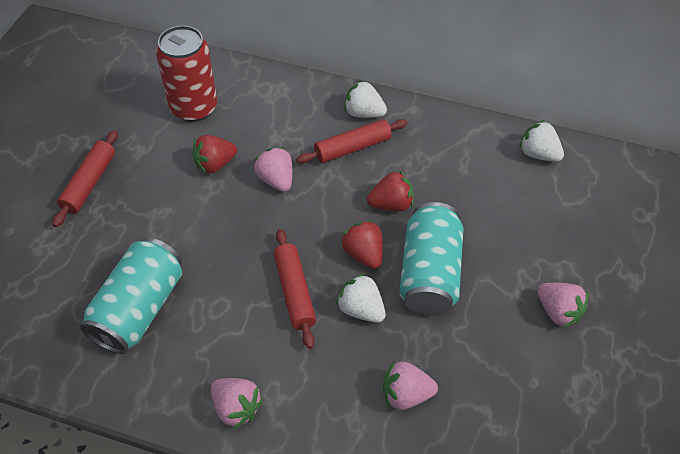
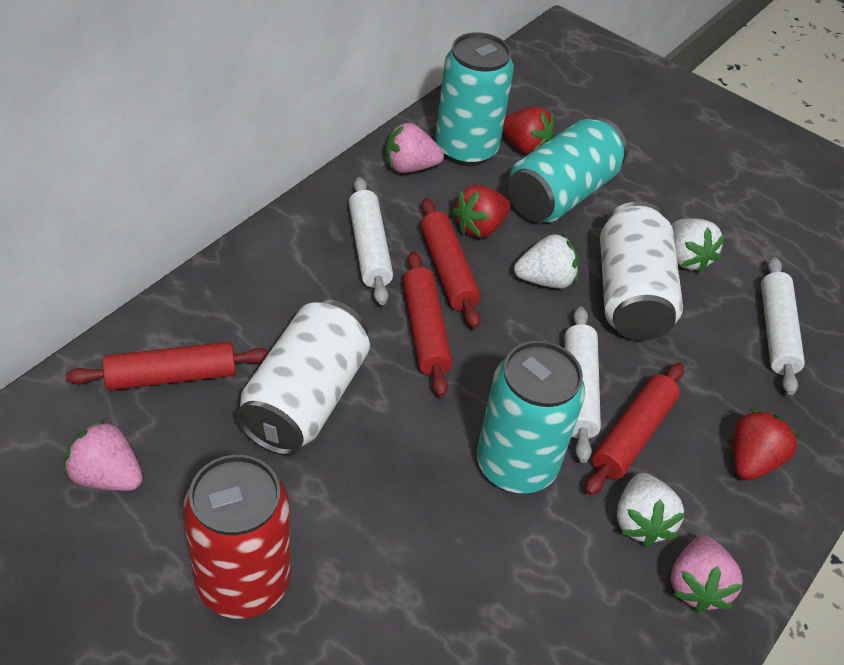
pink strawberry: 4 -> 3
red rolling pin: 3 -> 4
turquoise can: 2 -> 3
white can: 0 -> 2
white rolling pin: 0 -> 3

